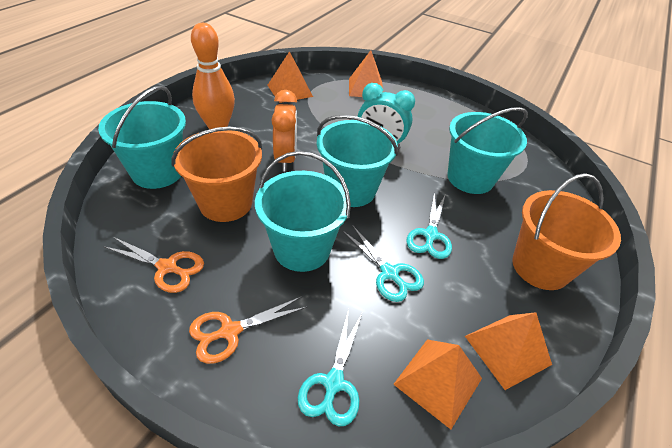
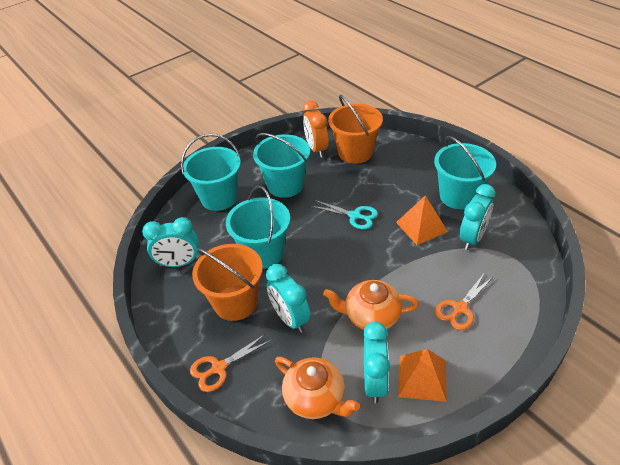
orange bowling pin: 1 -> 0
orange pyramid: 4 -> 2
orange teapot: 0 -> 2
turquoise clock: 1 -> 4
turquoise scissors: 3 -> 1

